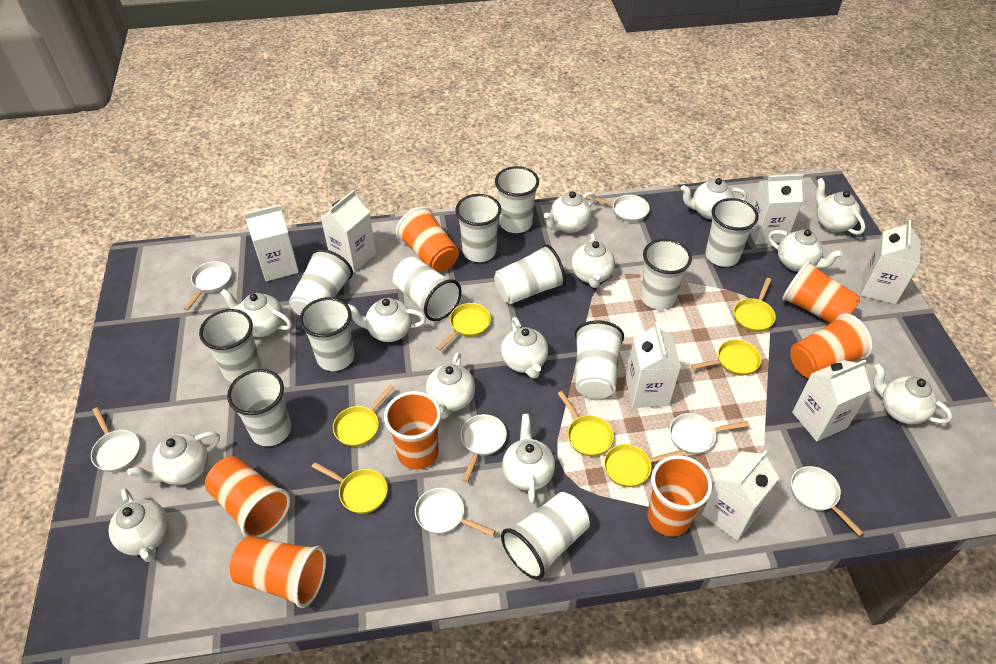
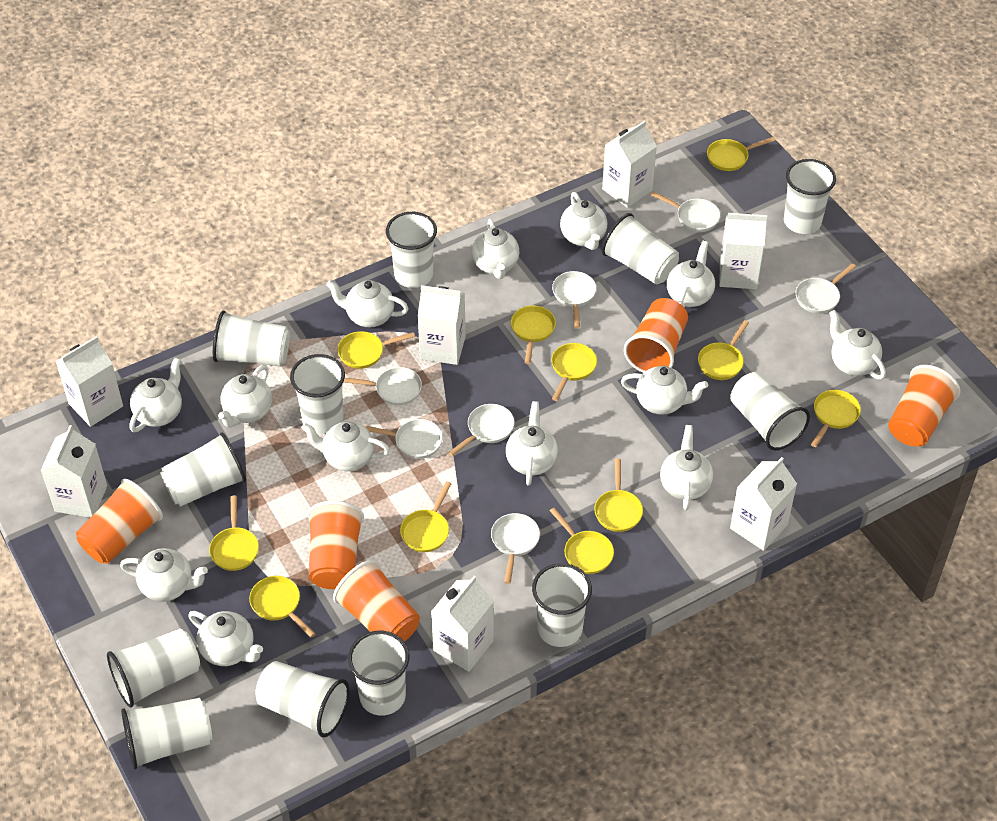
orange cup: 7 -> 5
yellow pan: 7 -> 11

